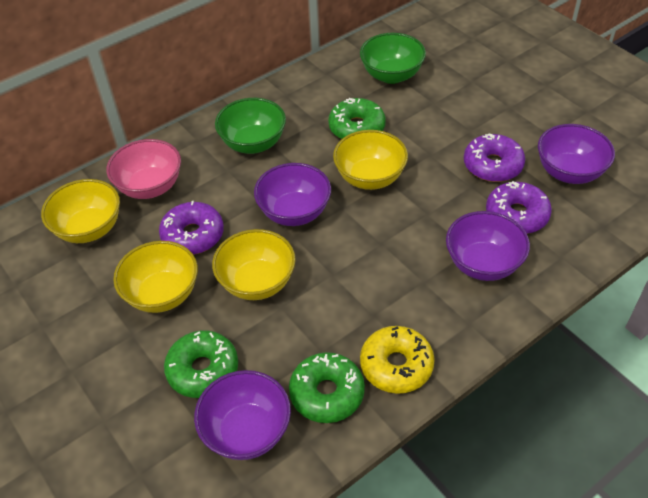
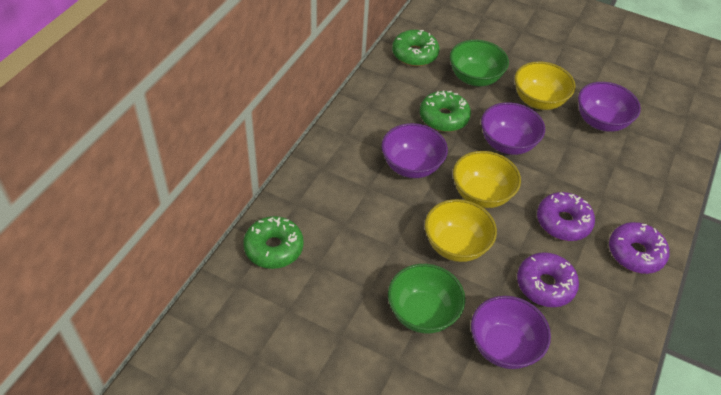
pink bowl: 1 -> 0
yellow bowl: 4 -> 3
yellow donut: 1 -> 0

